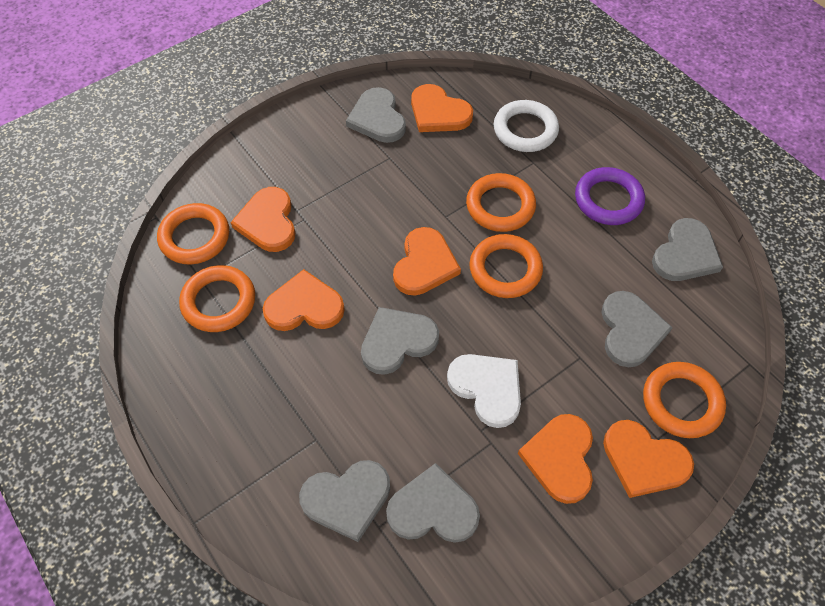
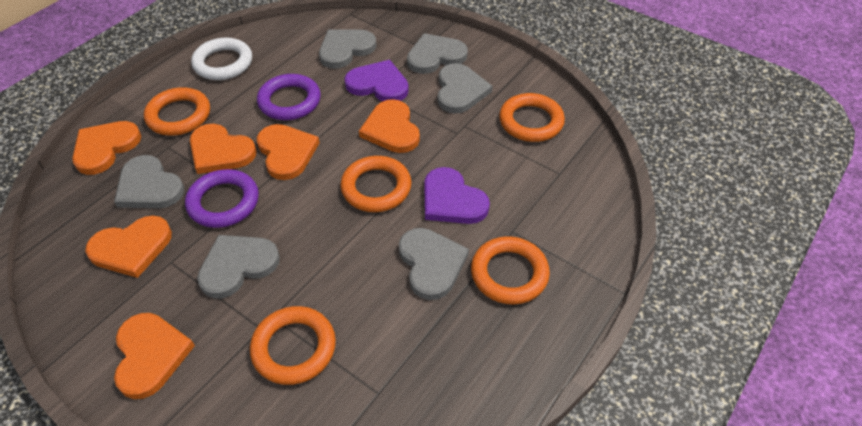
purple heart: 0 -> 2
purple ring: 1 -> 2
white heart: 1 -> 0

